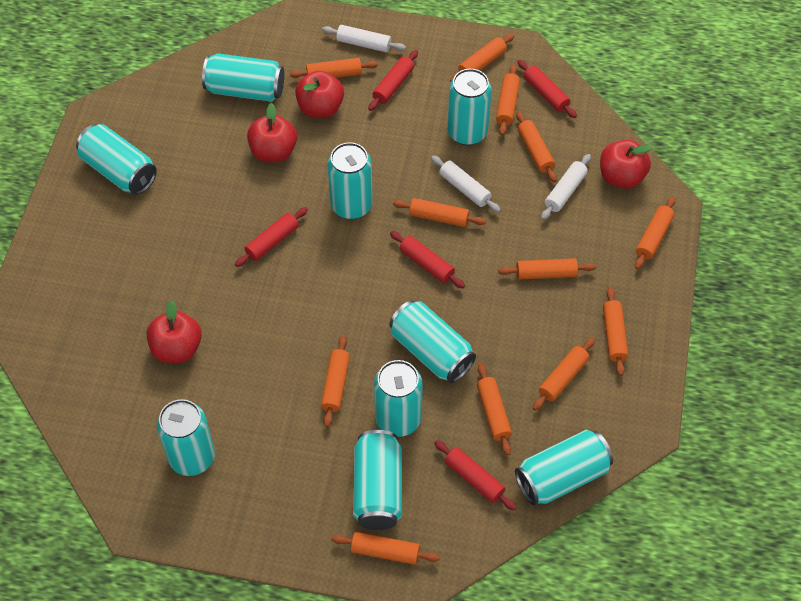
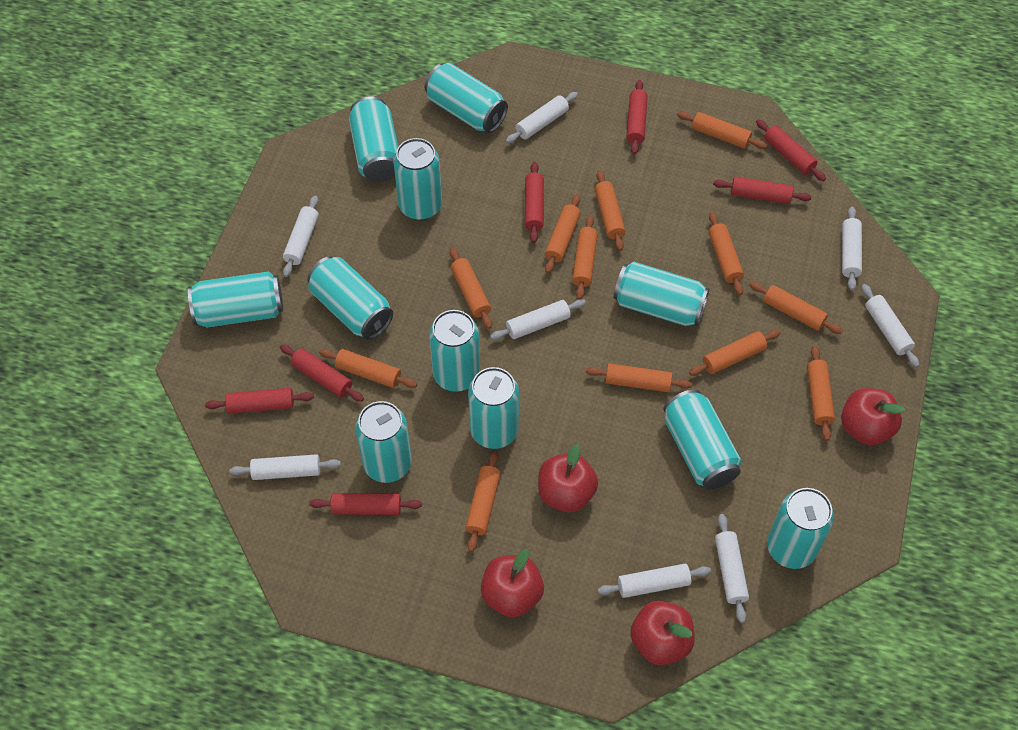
red rolling pin: 5 -> 7
turquoise can: 9 -> 11
white rolling pin: 3 -> 8

